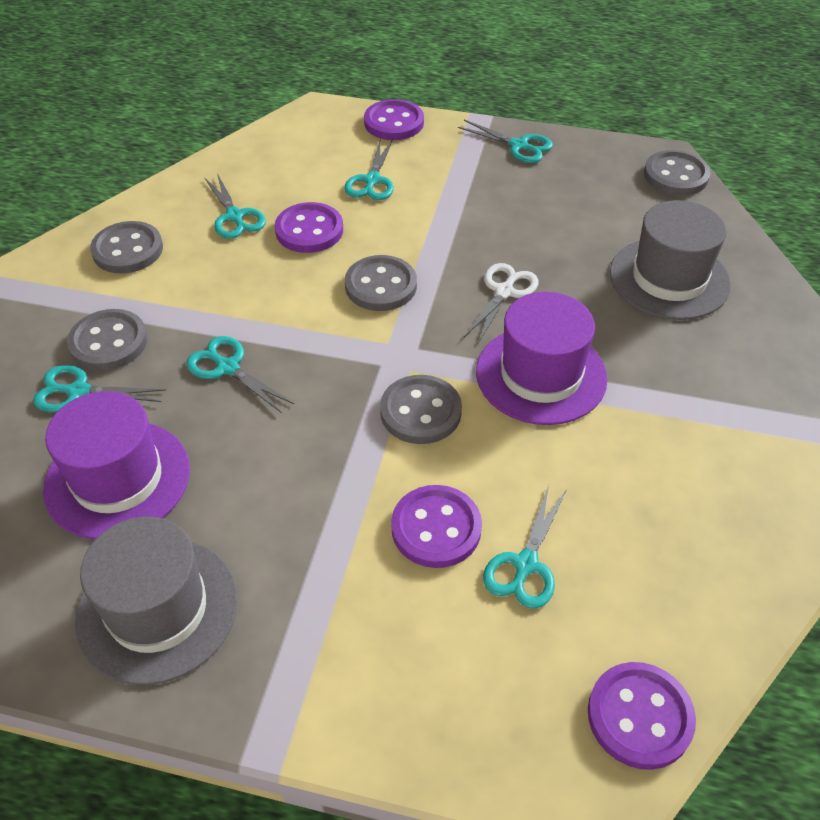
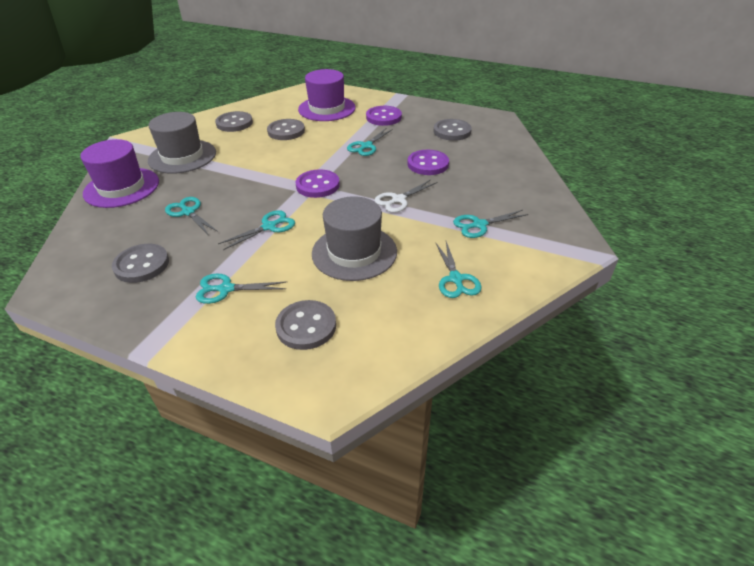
purple button: 4 -> 3

